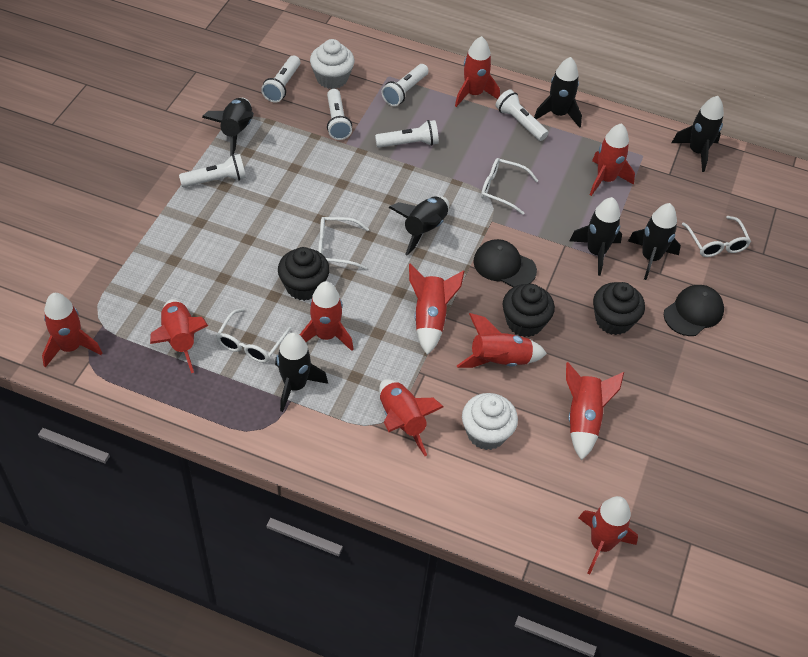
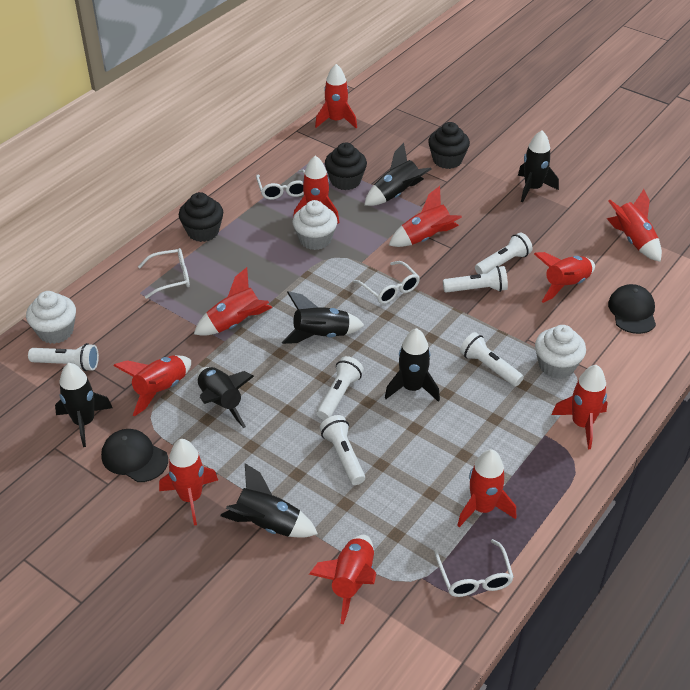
red rocket: 10 -> 11
white cupcake: 2 -> 3

